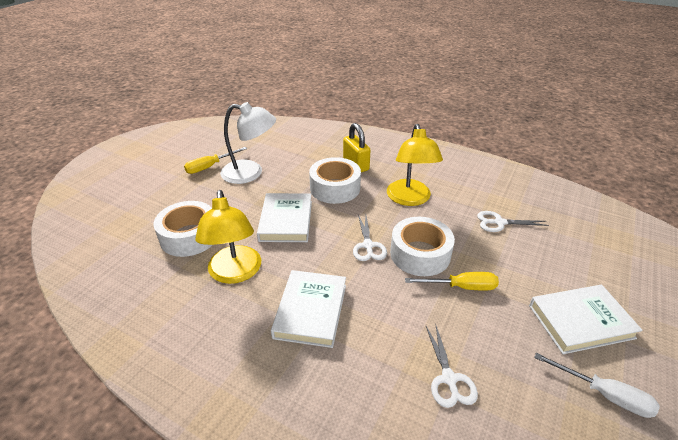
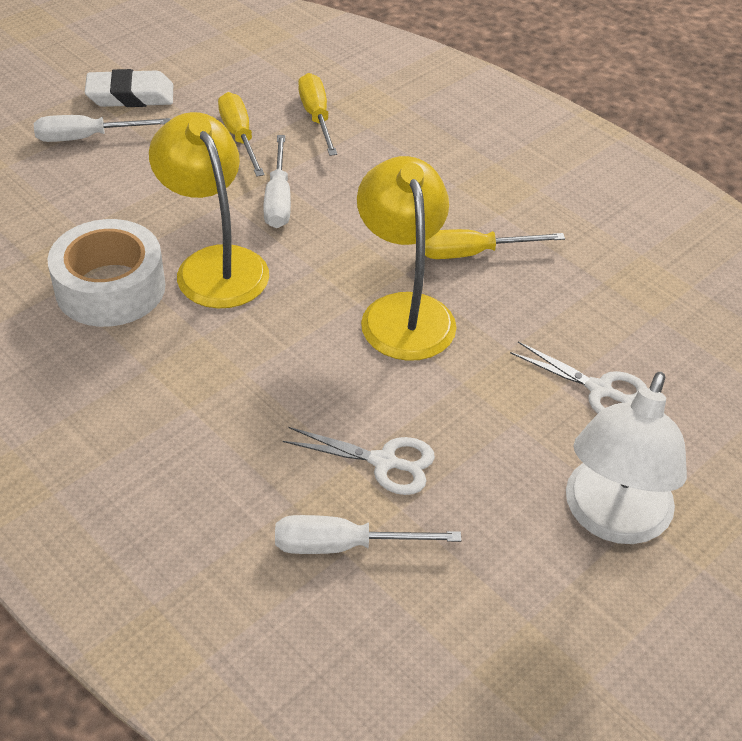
white book: 3 -> 0
white eraser: 0 -> 1
white scissors: 3 -> 2
white screwdriver: 1 -> 3
white tape: 3 -> 1
yellow padlock: 1 -> 0
yellow screwdriver: 2 -> 3

